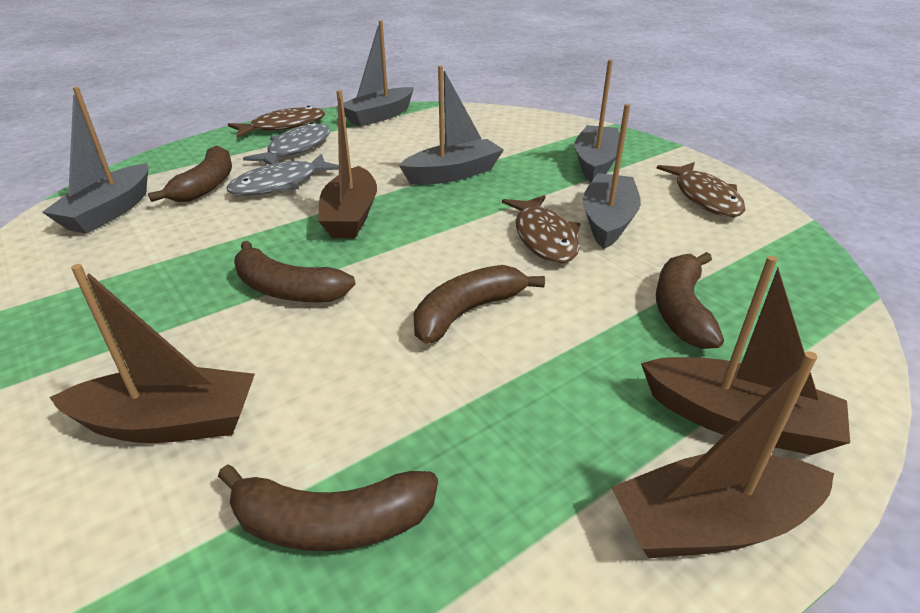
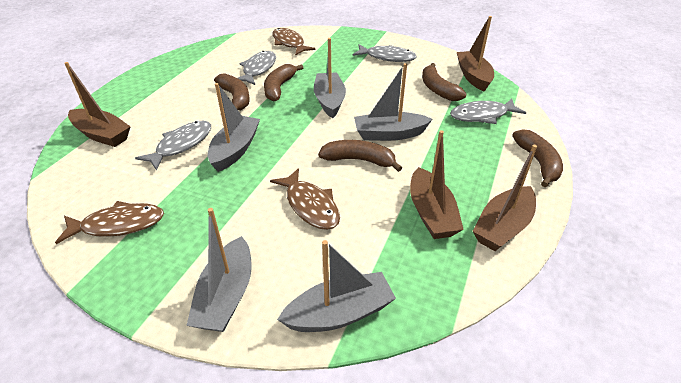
grey fish: 2 -> 4

